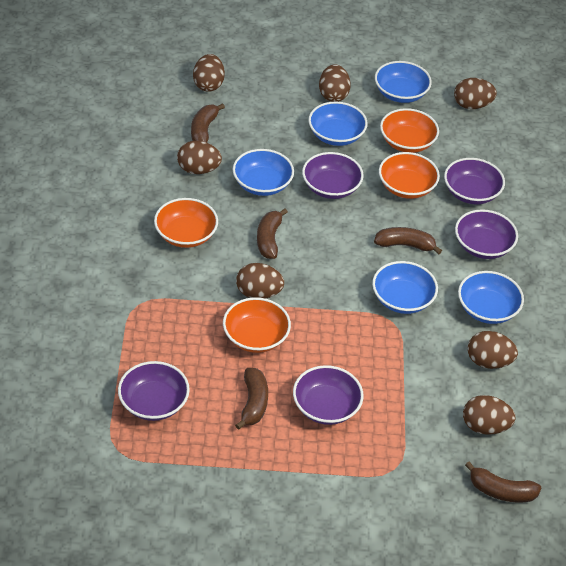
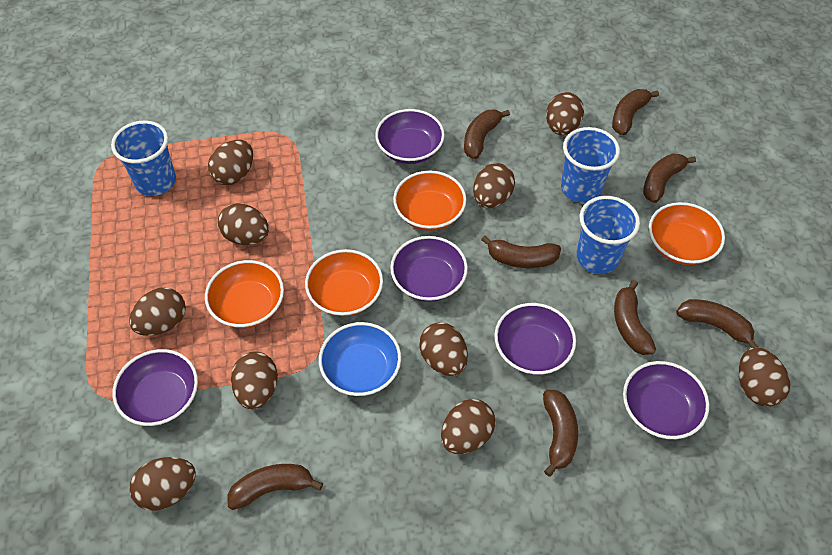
blue bowl: 5 -> 1
blue cup: 0 -> 3
brown banana: 5 -> 8
brown egg: 7 -> 10

